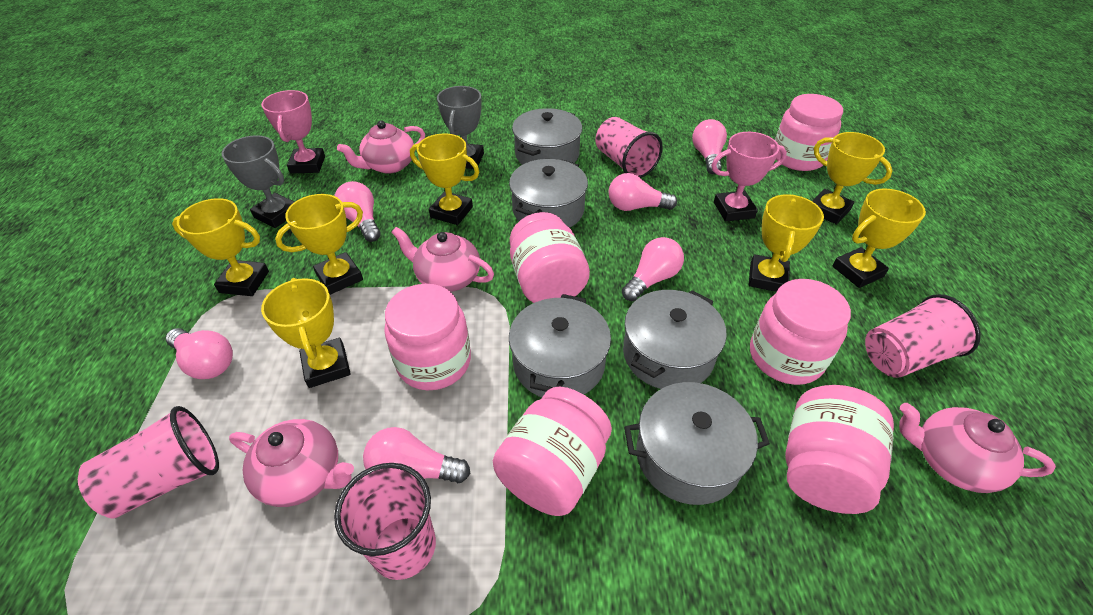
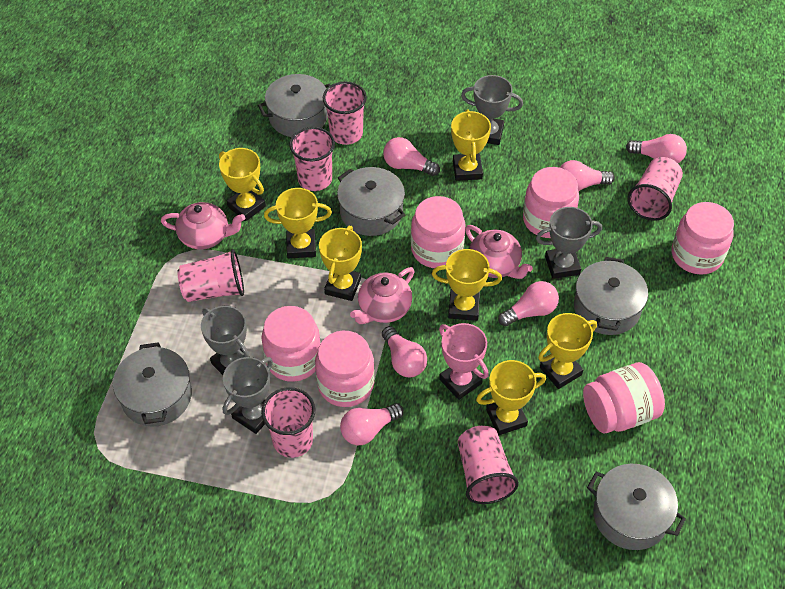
grey trophy: 2 -> 4
pink cup: 4 -> 6
pink teapot: 4 -> 3
pink trophy: 2 -> 1

